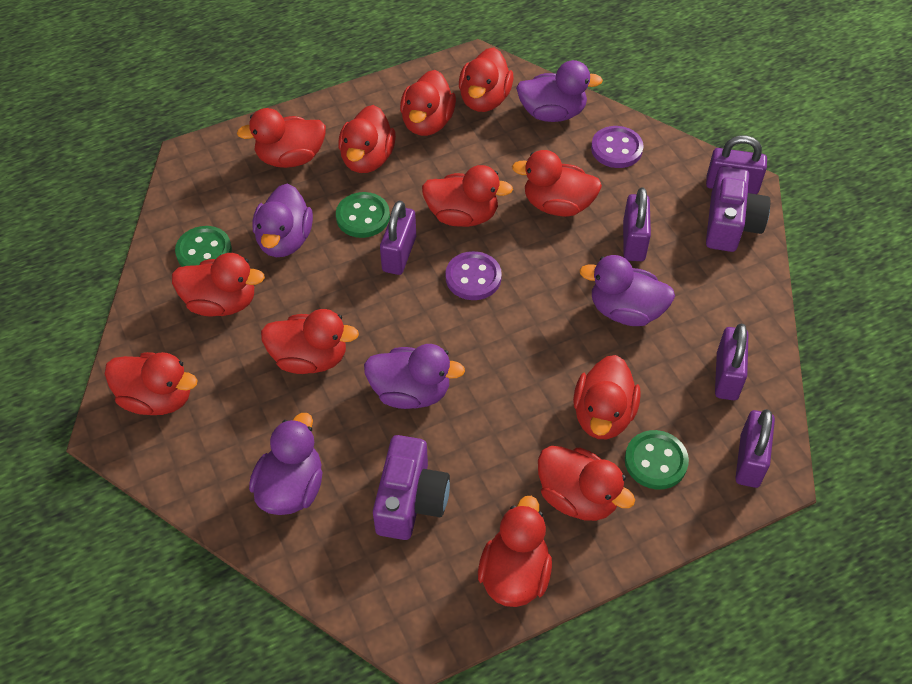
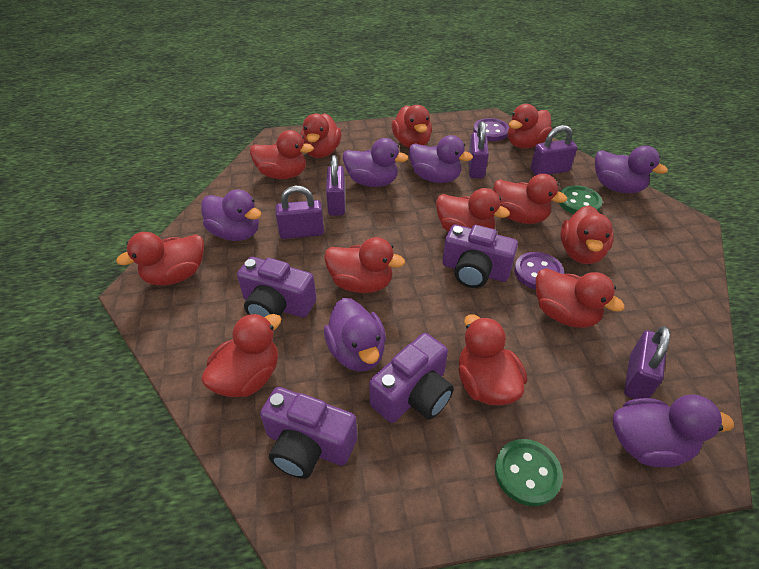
green button: 3 -> 2
purple camera: 2 -> 4
purple duck: 5 -> 6

